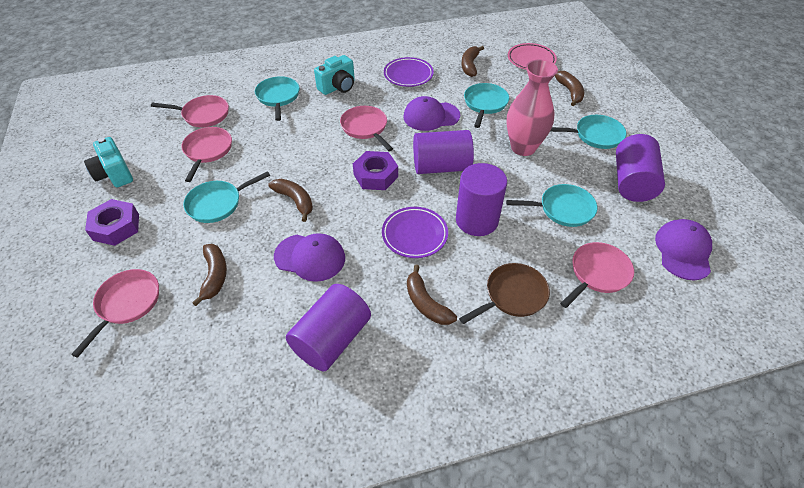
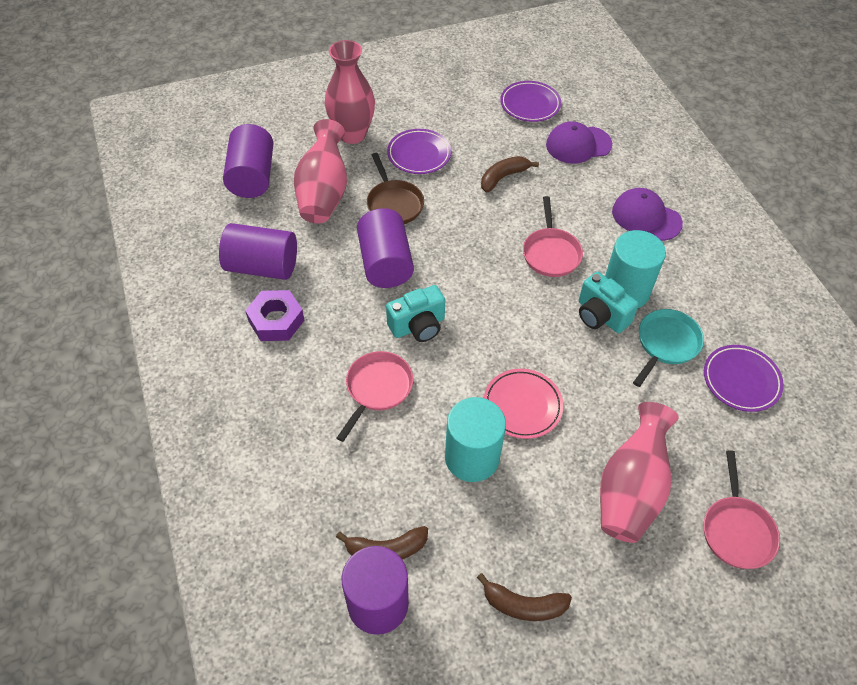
brown banana: 5 -> 3
pink pan: 5 -> 3
pink vase: 1 -> 3
purple cap: 3 -> 2
purple nut: 2 -> 1
purple plate: 2 -> 3
turquoise cylinder: 0 -> 2
turquoise pan: 5 -> 1

